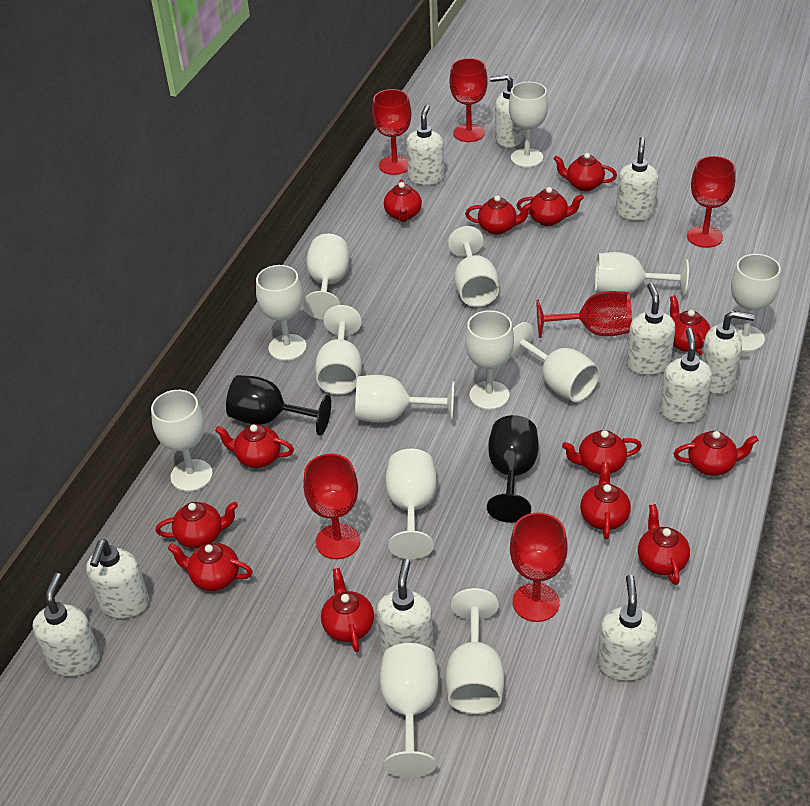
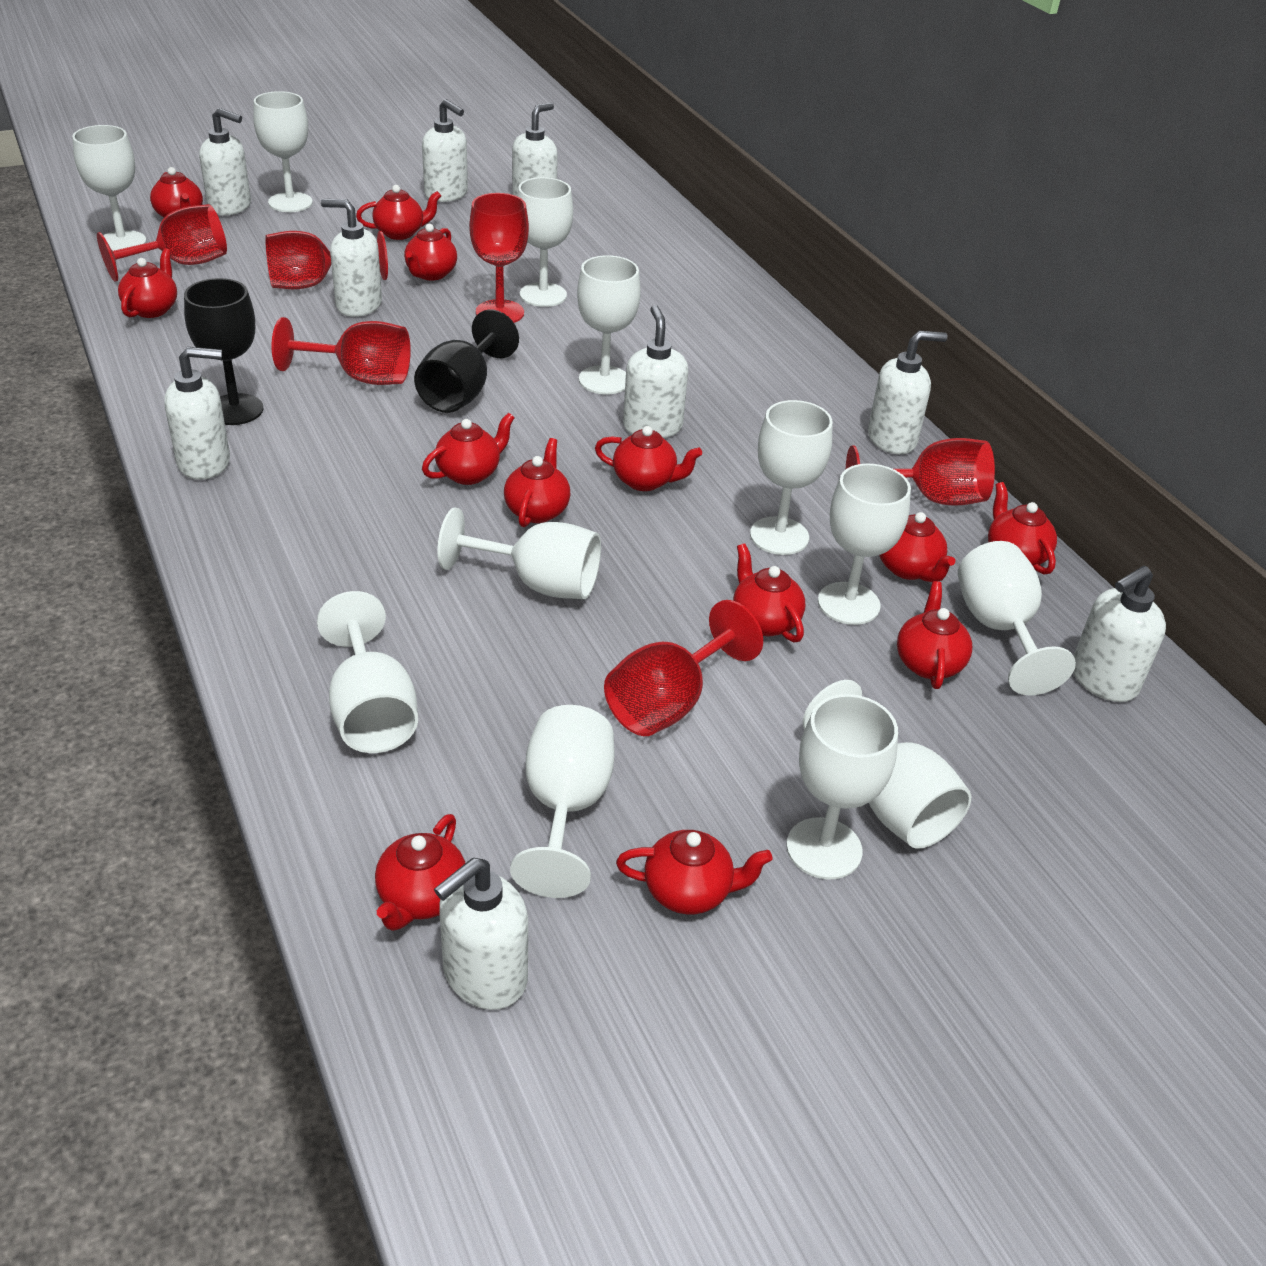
white goblet: 14 -> 12
white soap dispenser: 10 -> 9

